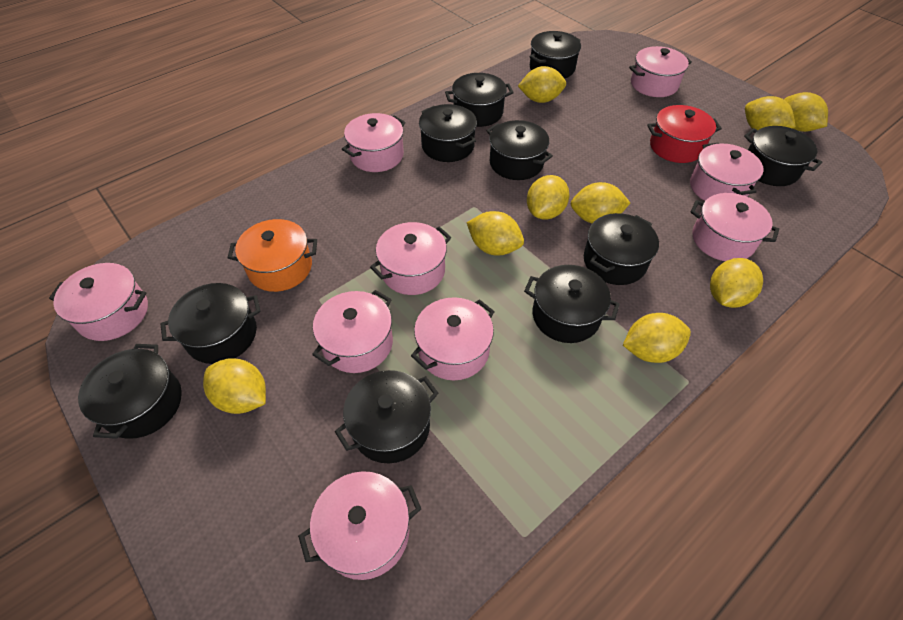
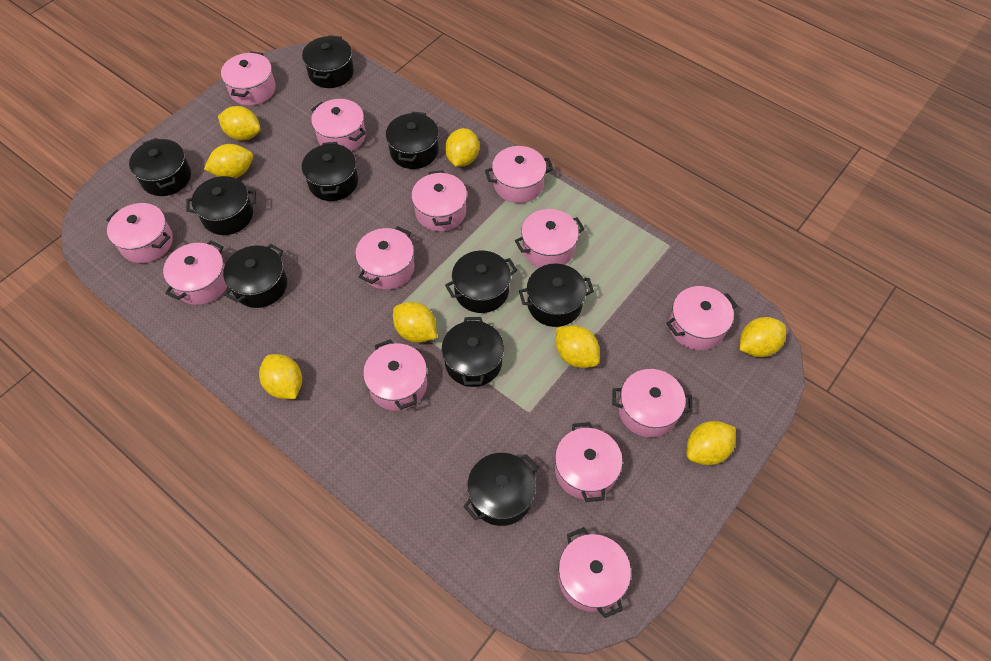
orange pot: 1 -> 0
pink pot: 9 -> 13
red pot: 1 -> 0
yellow lemon: 9 -> 8

